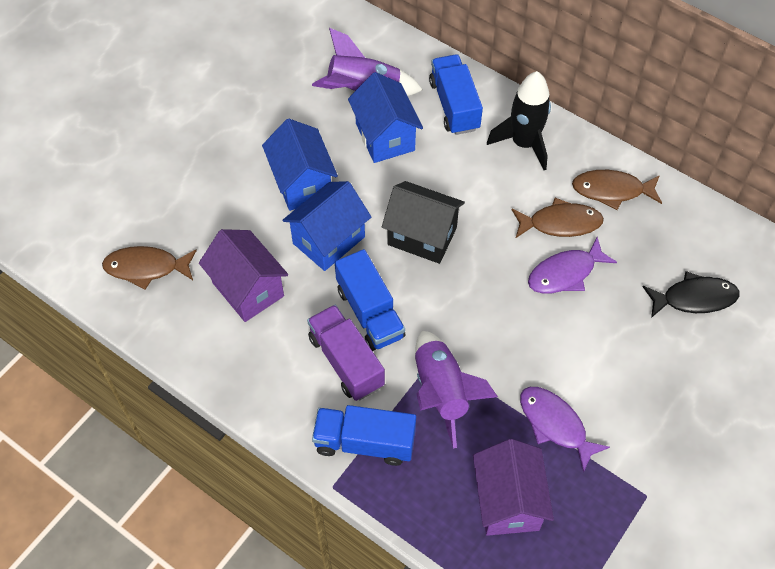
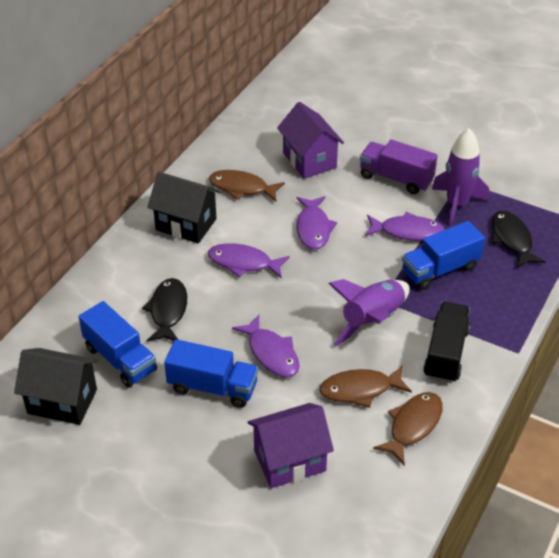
black fish: 1 -> 2
black house: 1 -> 2
black rocket: 1 -> 0
black truck: 0 -> 1
blue house: 3 -> 0
purple fish: 2 -> 4

